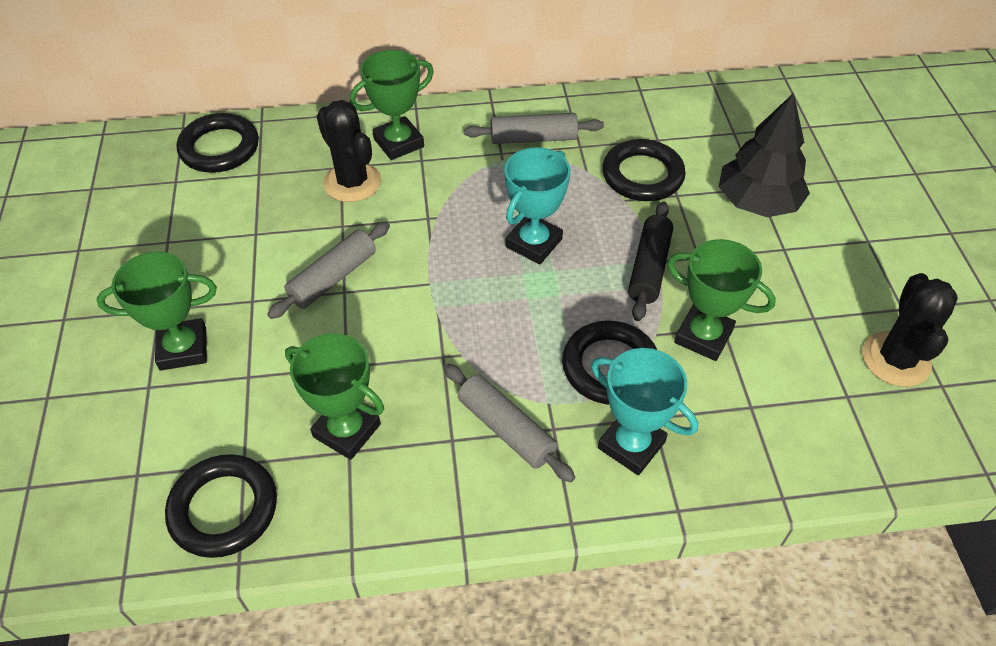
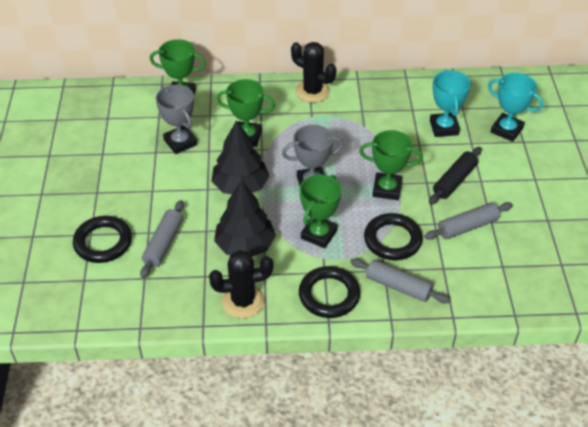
black ring: 4 -> 3
black tree: 1 -> 2
grey trophy: 0 -> 2

